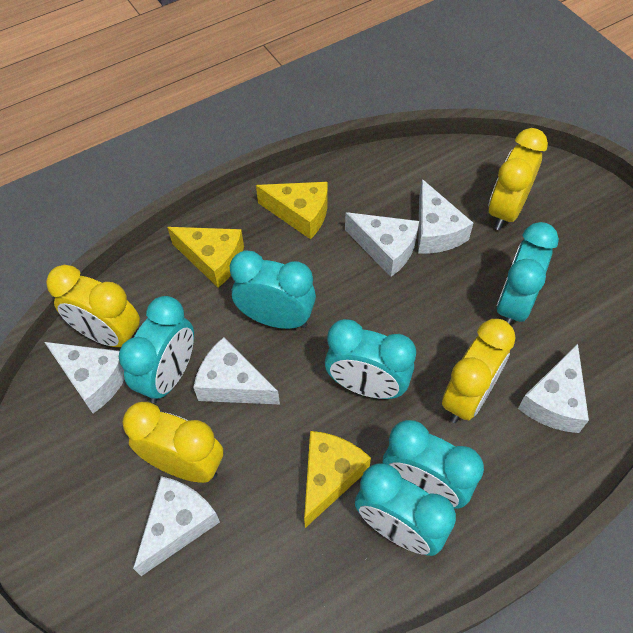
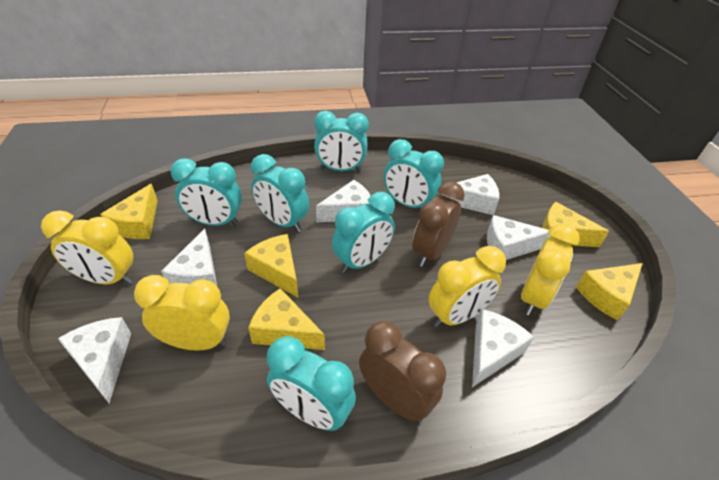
brown clock: 0 -> 2
yellow cheese: 3 -> 5

